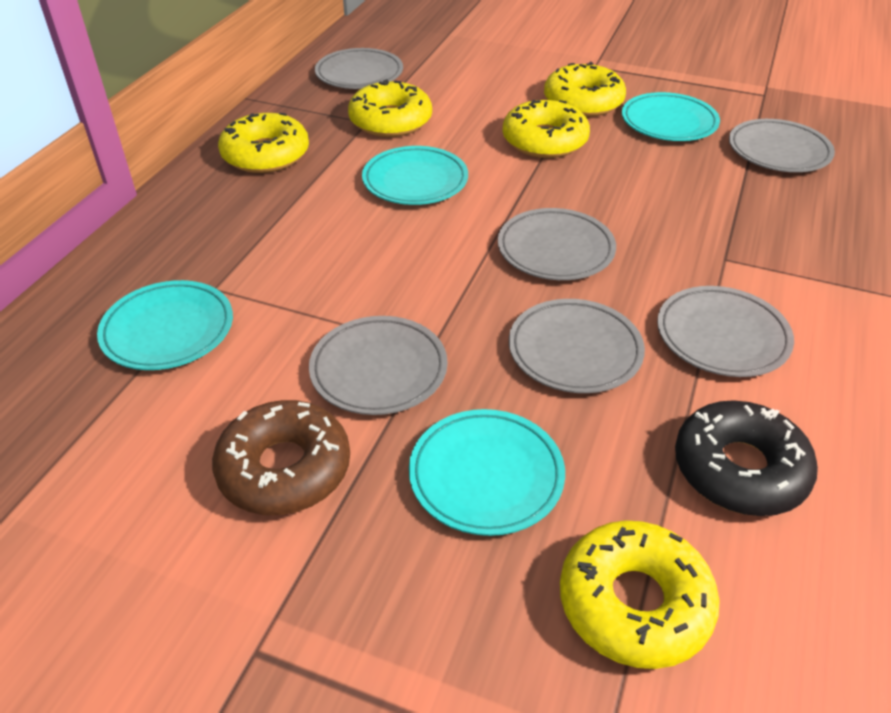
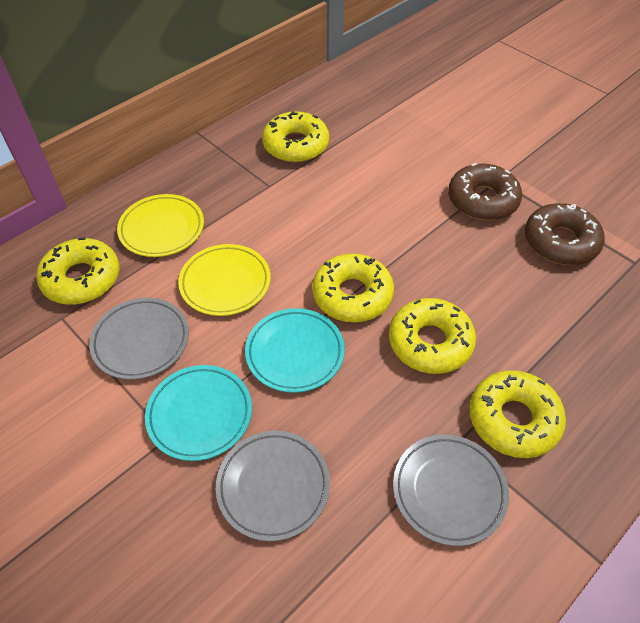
black donut: 1 -> 0
brown donut: 1 -> 2
grey plate: 6 -> 3
turquoise plate: 4 -> 2
yellow plate: 0 -> 2

